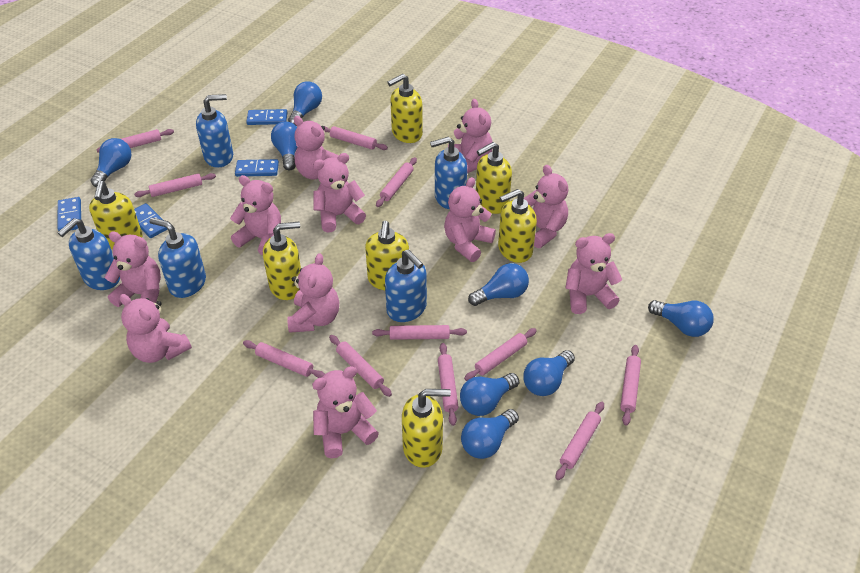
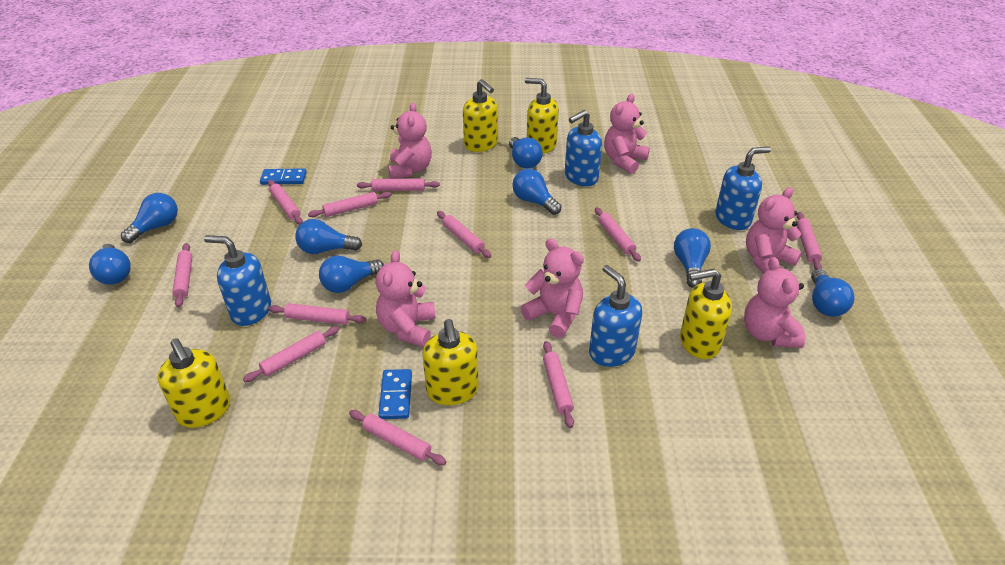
blue domino: 4 -> 2
blue soap dispenser: 5 -> 4
pink teddy bear: 11 -> 6
yellow soap dispenser: 7 -> 5

